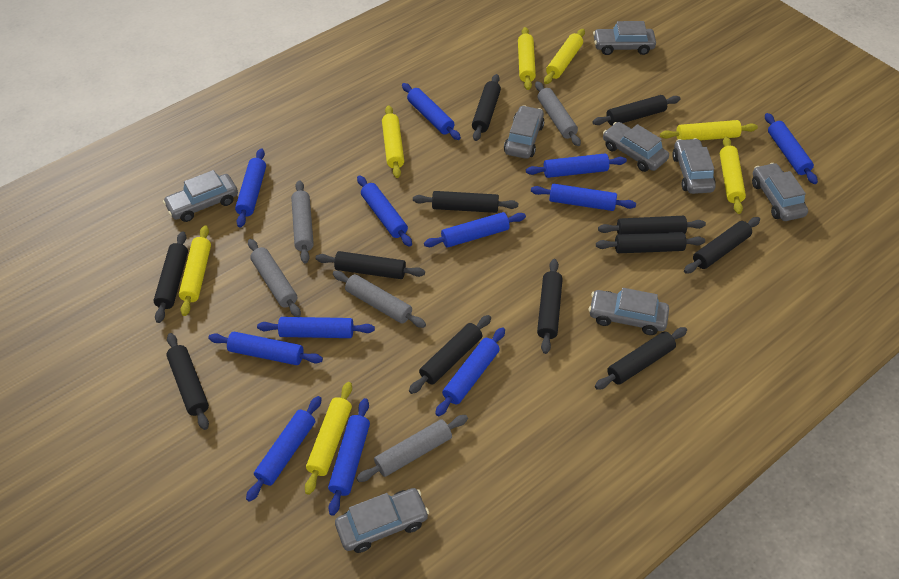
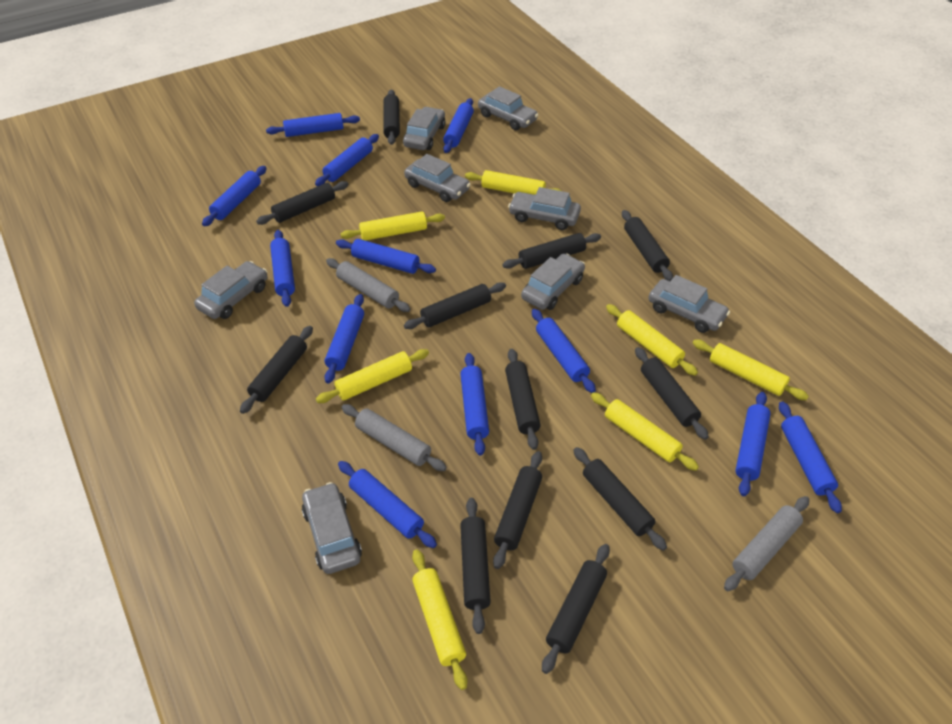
grey rolling pin: 5 -> 3

